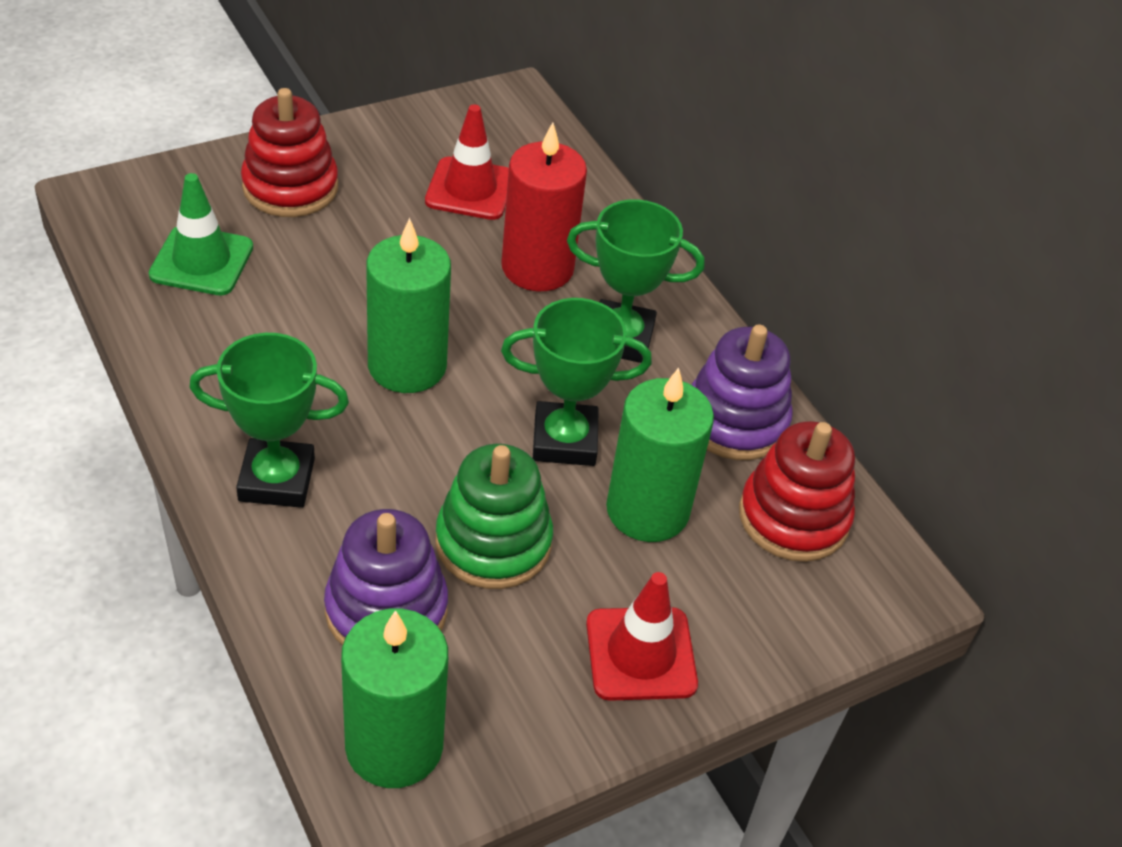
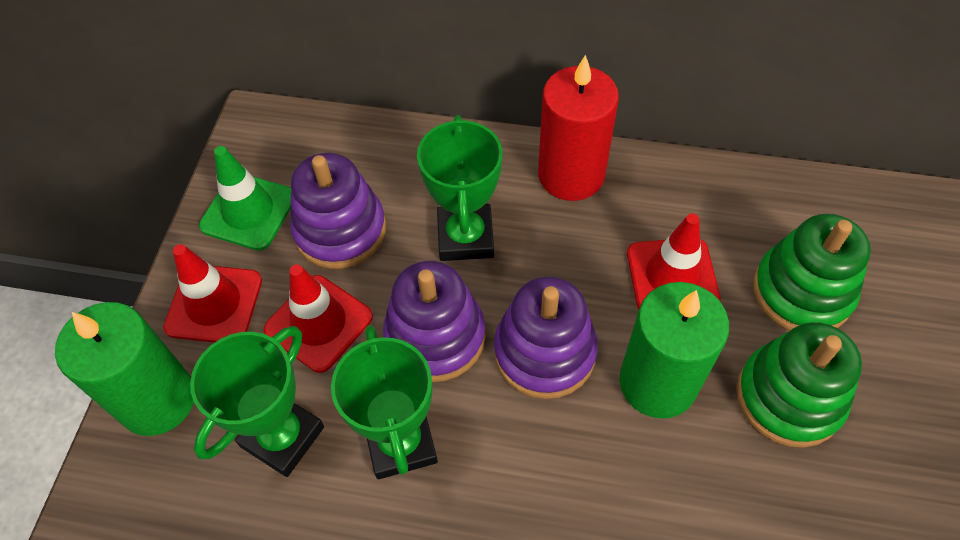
green candle: 3 -> 2
green stacking toy: 1 -> 2
purple stacking toy: 2 -> 3
red stacking toy: 2 -> 0
red traffic cone: 2 -> 3

